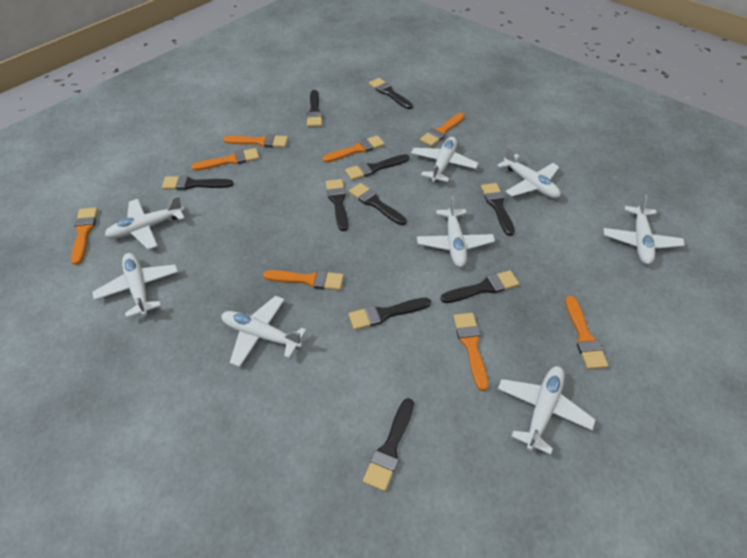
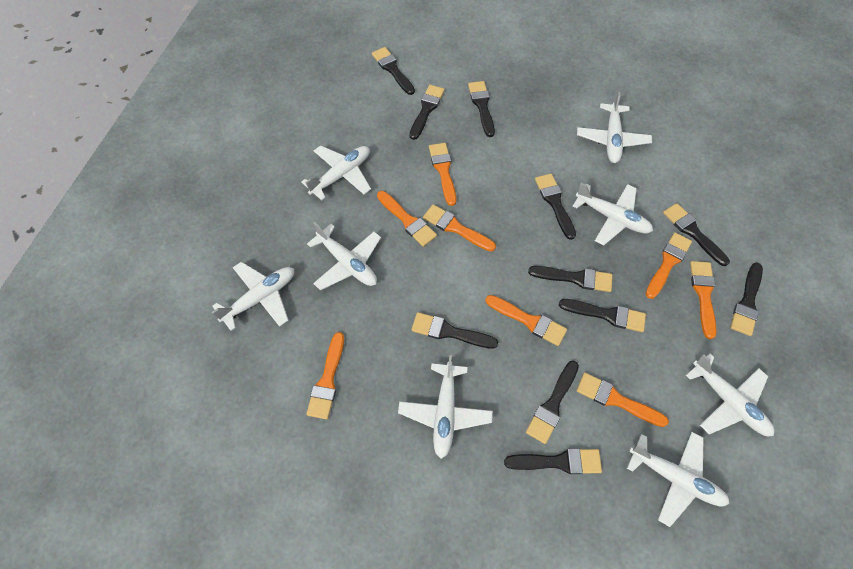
black brush: 10 -> 11

